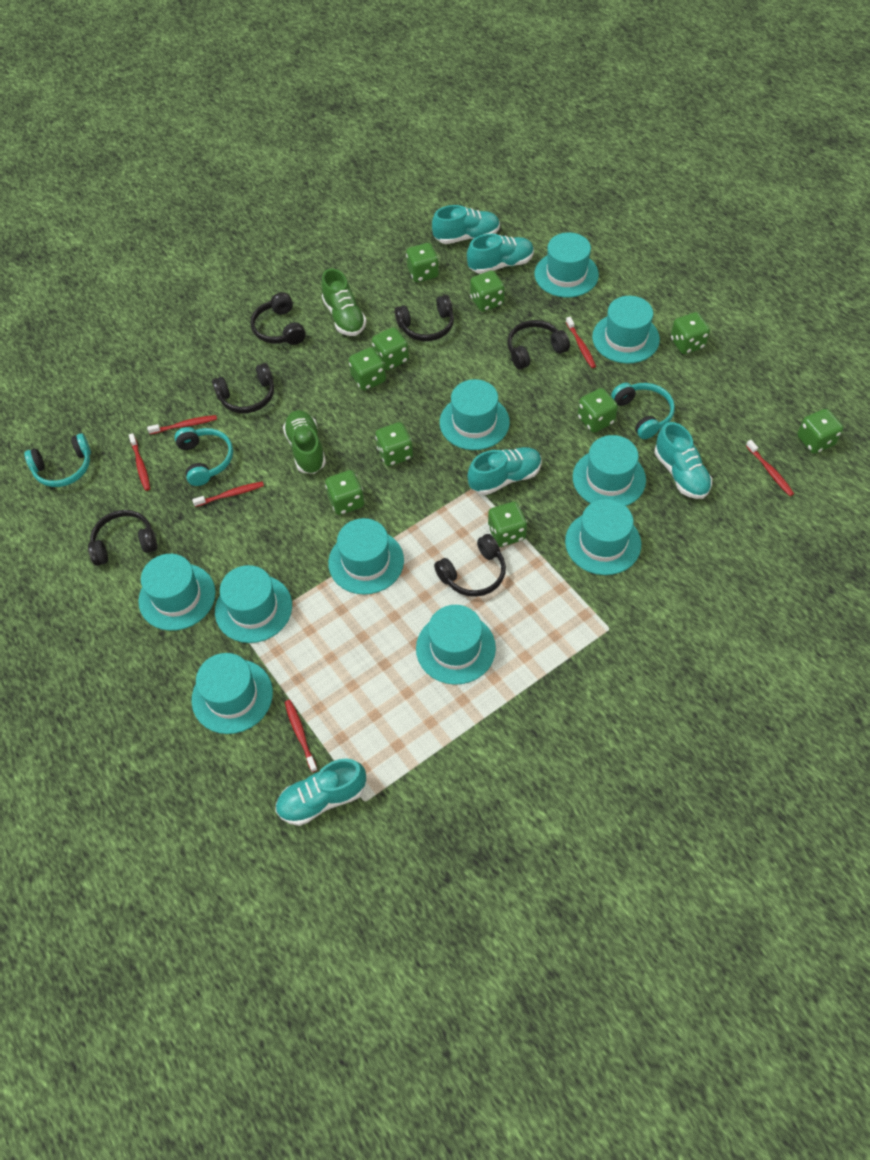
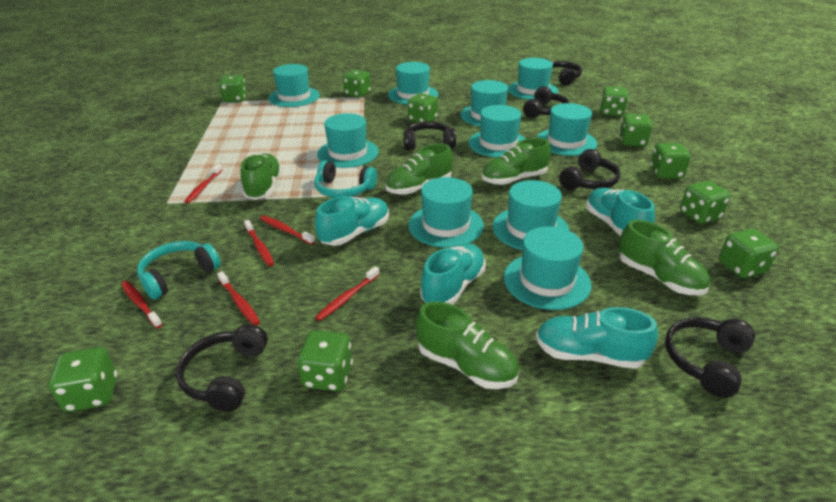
green shoe: 2 -> 5
turquoise headphones: 3 -> 2
turquoise shoe: 5 -> 4

